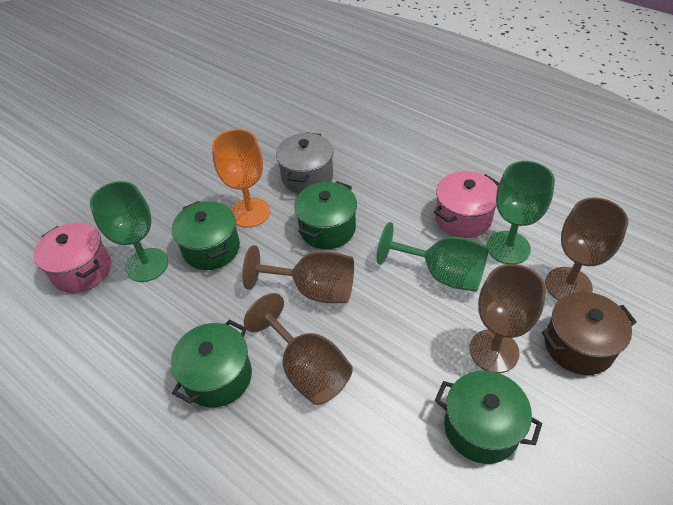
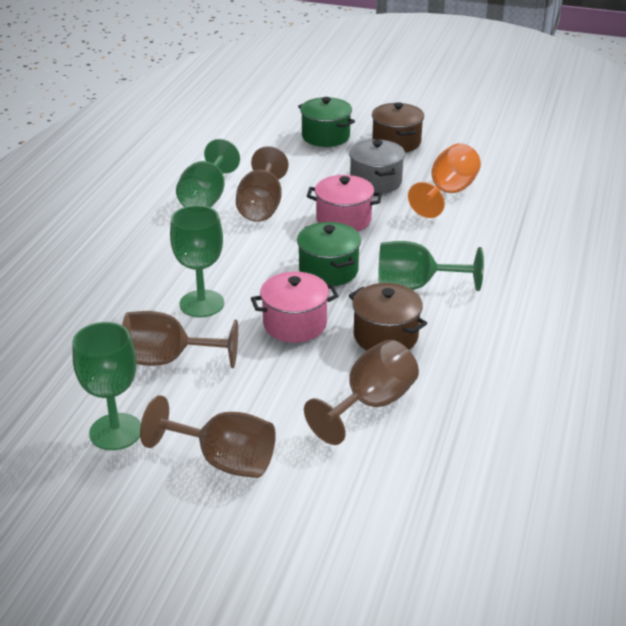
brown pot: 1 -> 2
green goblet: 3 -> 4
green pot: 4 -> 2

